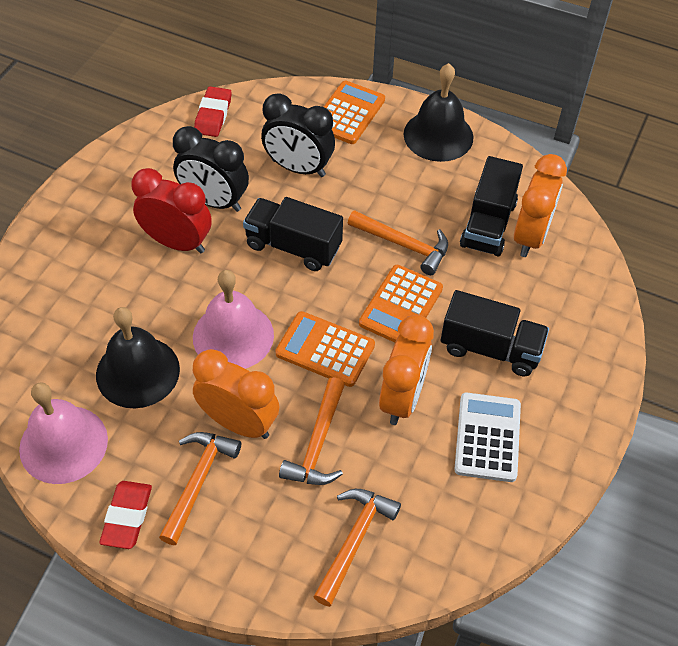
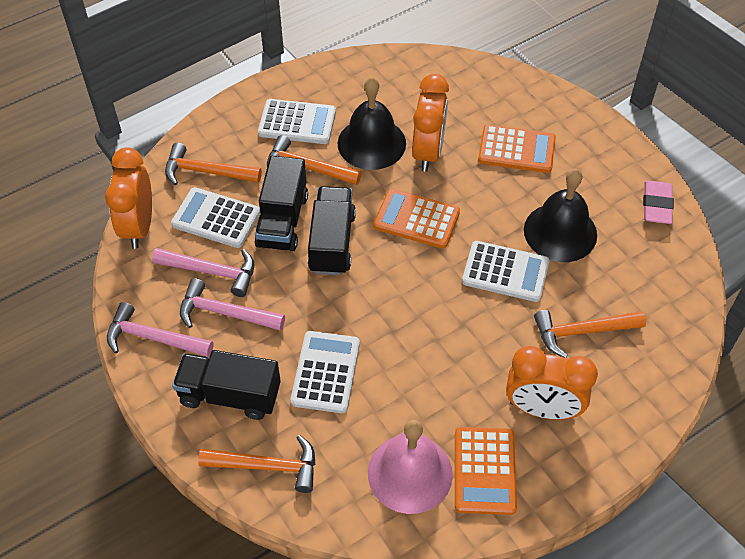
black clock: 2 -> 0
pink bell: 2 -> 1
pink eraser: 0 -> 1
pink hammer: 0 -> 3
red clock: 1 -> 0
red eraser: 2 -> 0
white calculator: 1 -> 4

